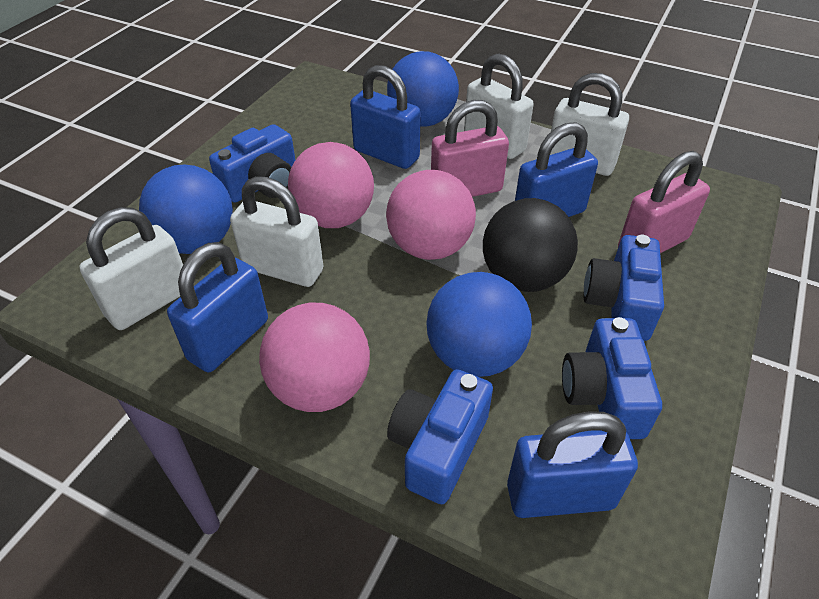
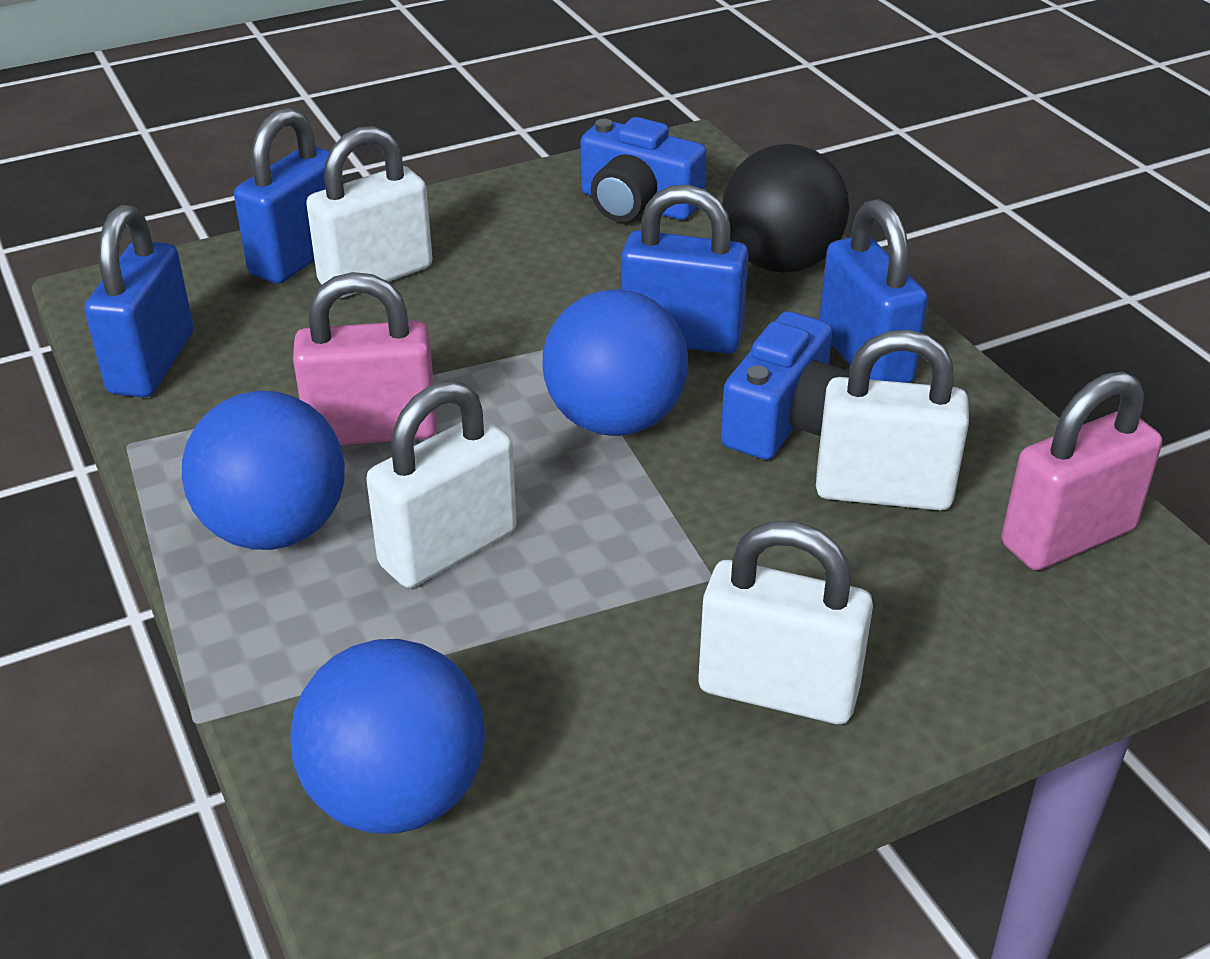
blue camera: 4 -> 2
pink ball: 3 -> 0

